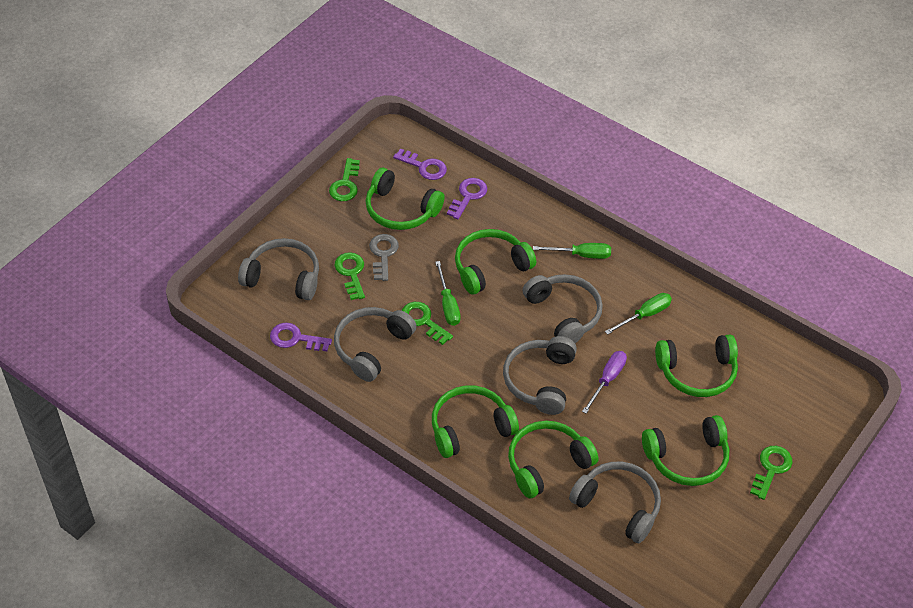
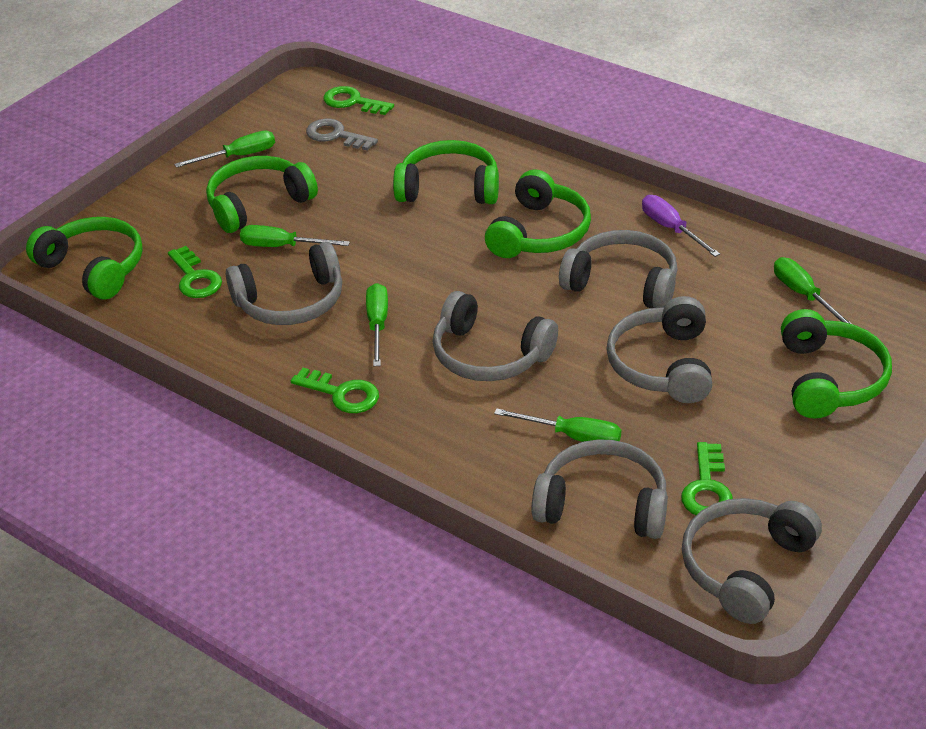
green headphones: 6 -> 5
green screwdriver: 3 -> 5
grey headphones: 5 -> 6
purple key: 3 -> 0

